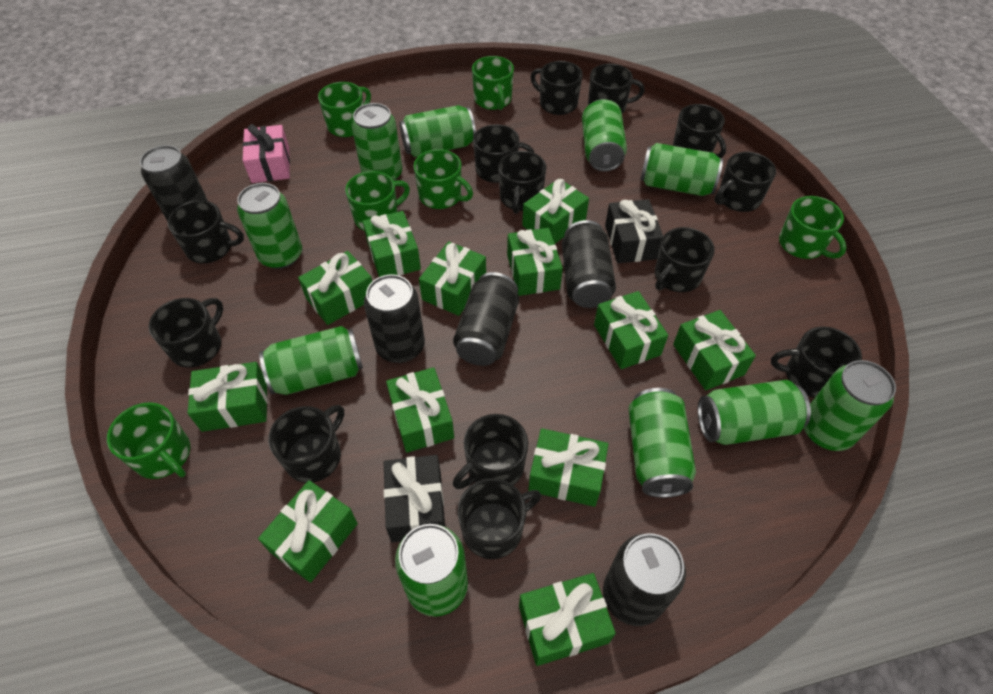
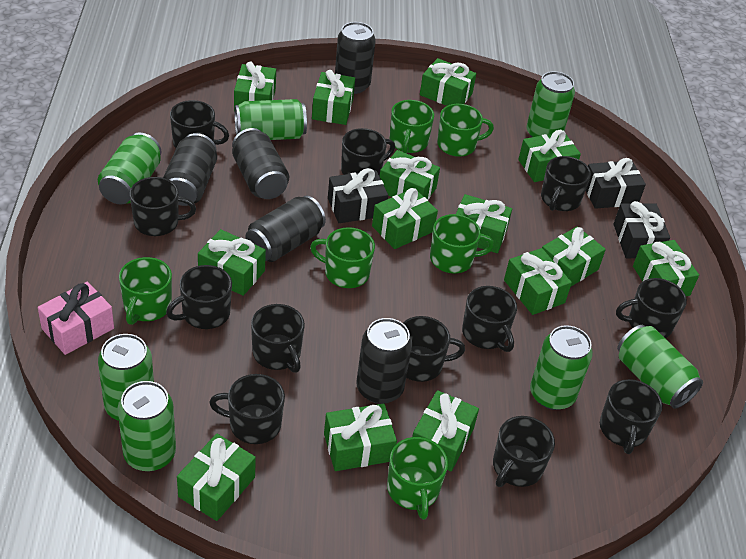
black gift: 2 -> 3
black mug: 13 -> 12
green can: 10 -> 7
green gift: 12 -> 14

